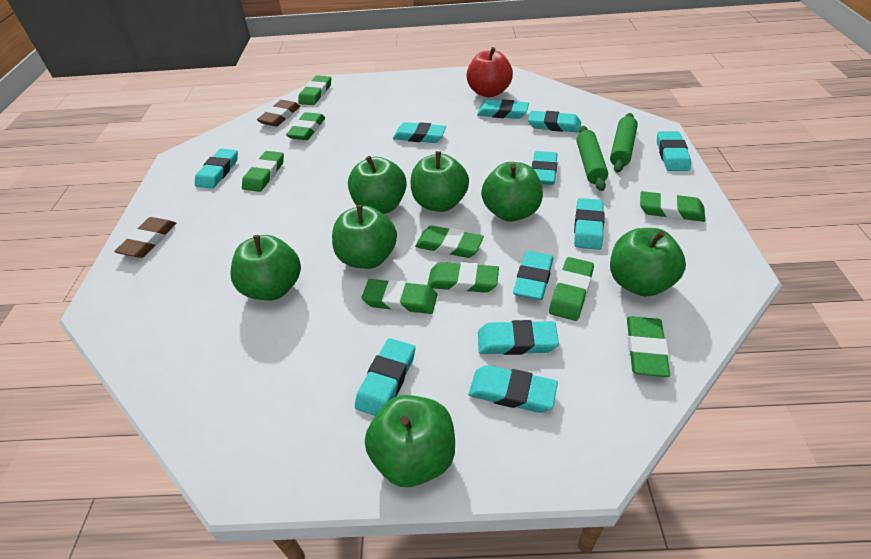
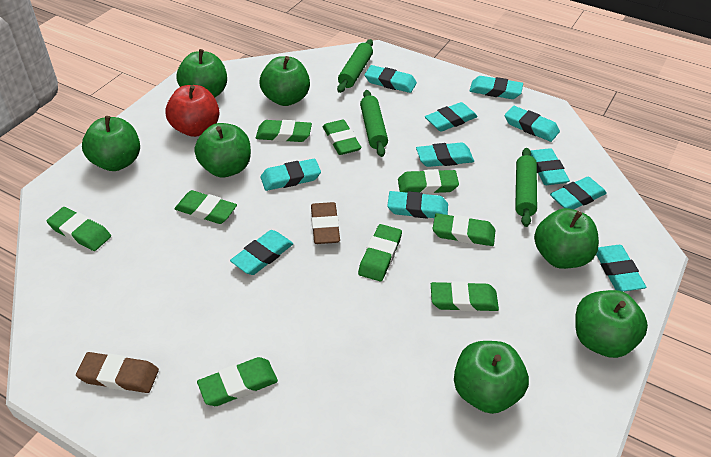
green rolling pin: 2 -> 3

